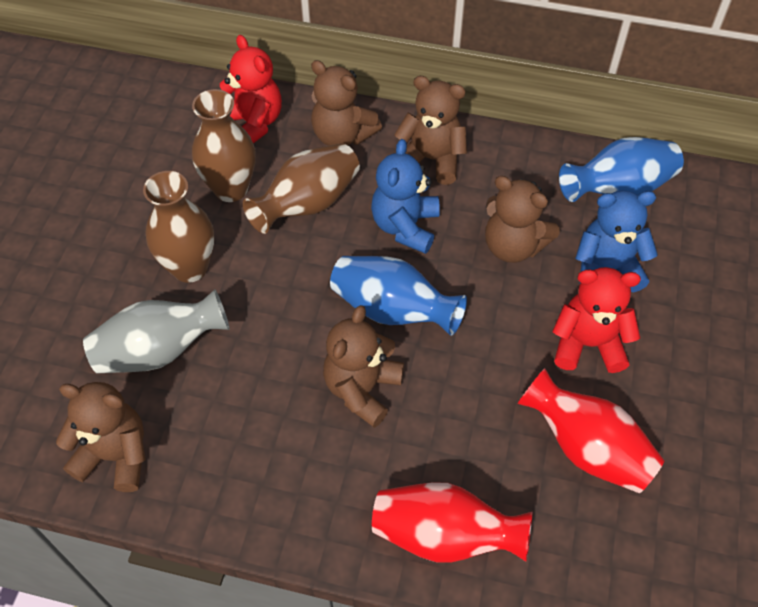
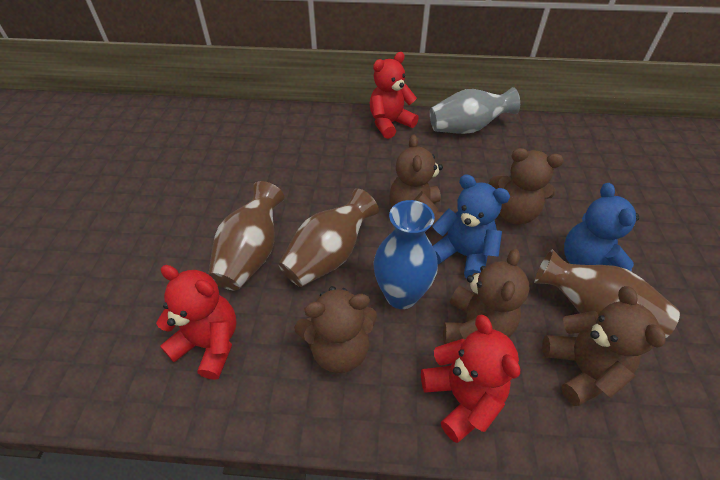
blue vase: 2 -> 1
red teddy bear: 2 -> 3
red vase: 2 -> 0

